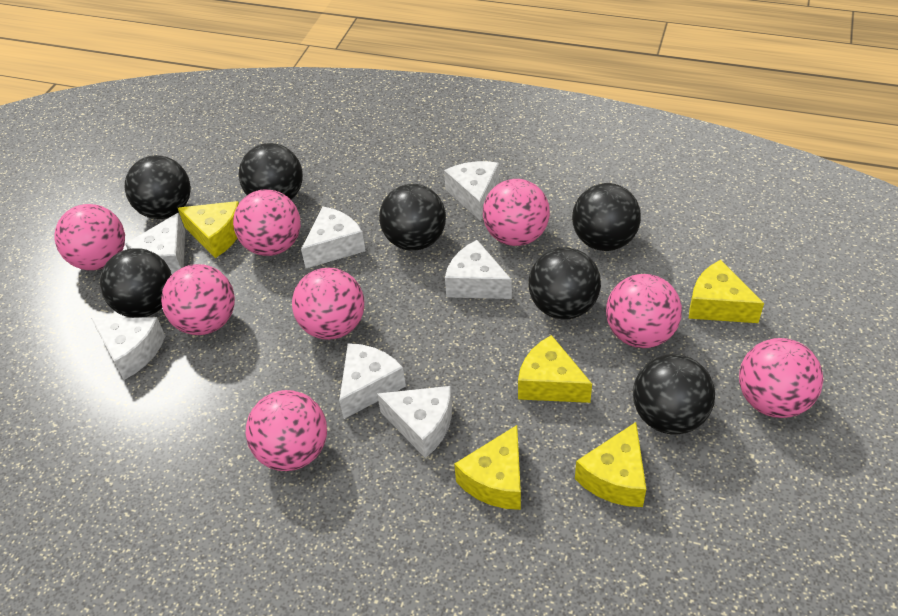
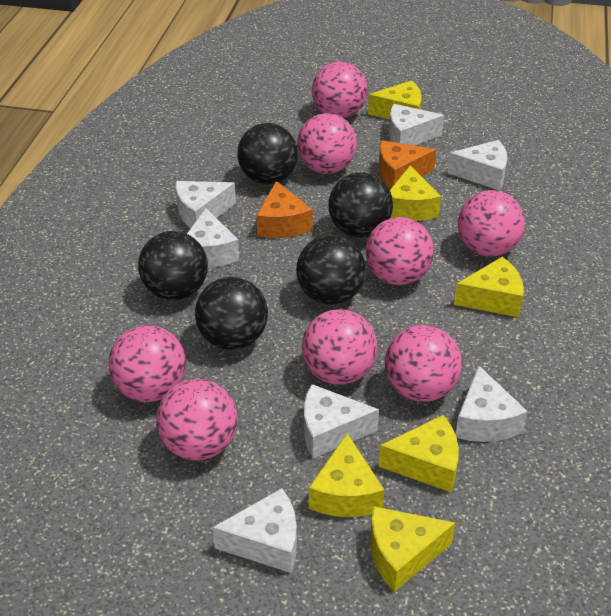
black ball: 7 -> 5
orange cheese: 0 -> 2
yellow cheese: 5 -> 6

